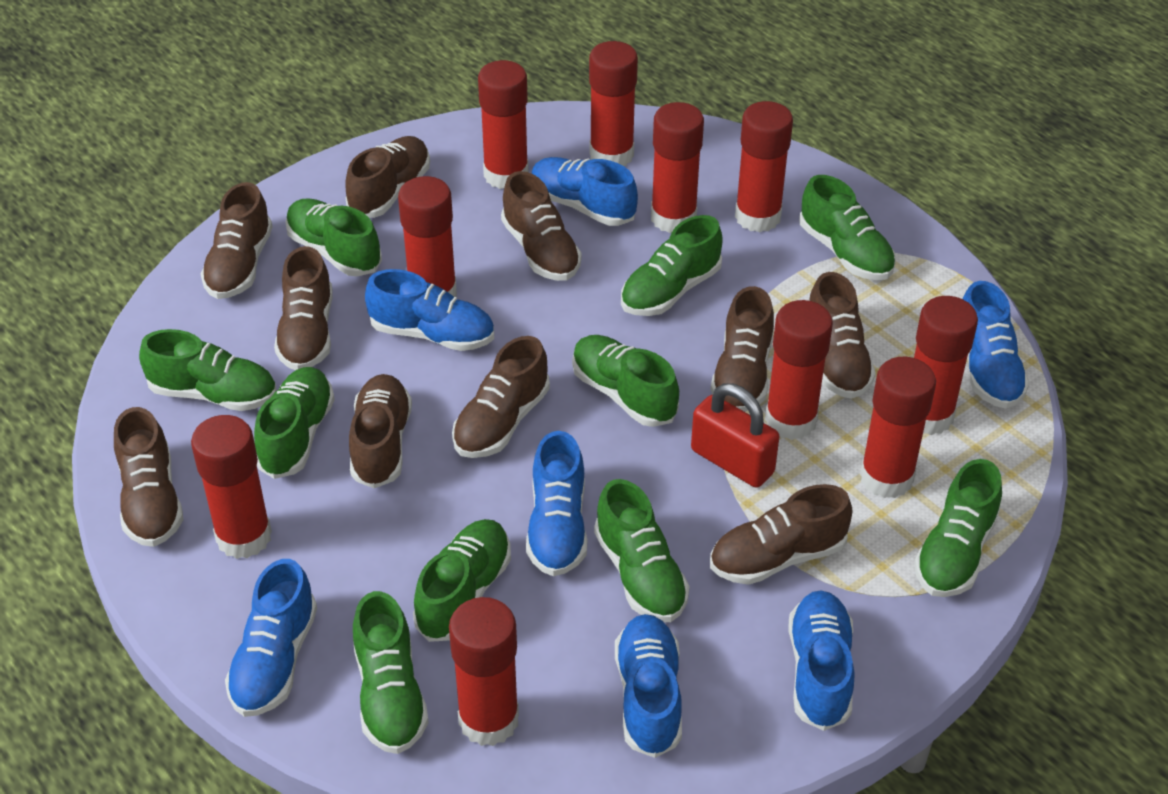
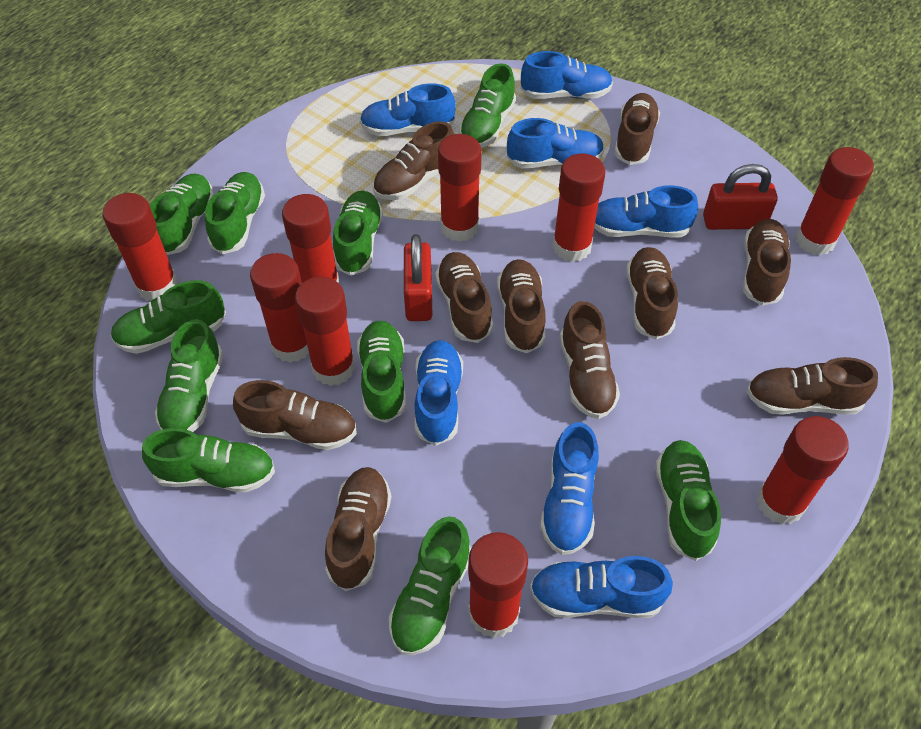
red glue stick: 10 -> 9
red padlock: 1 -> 2

